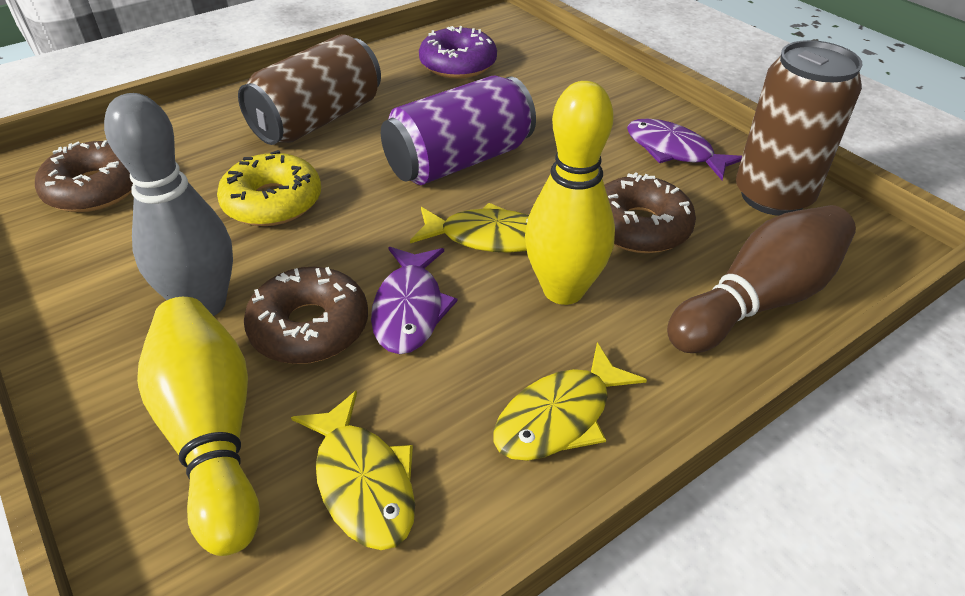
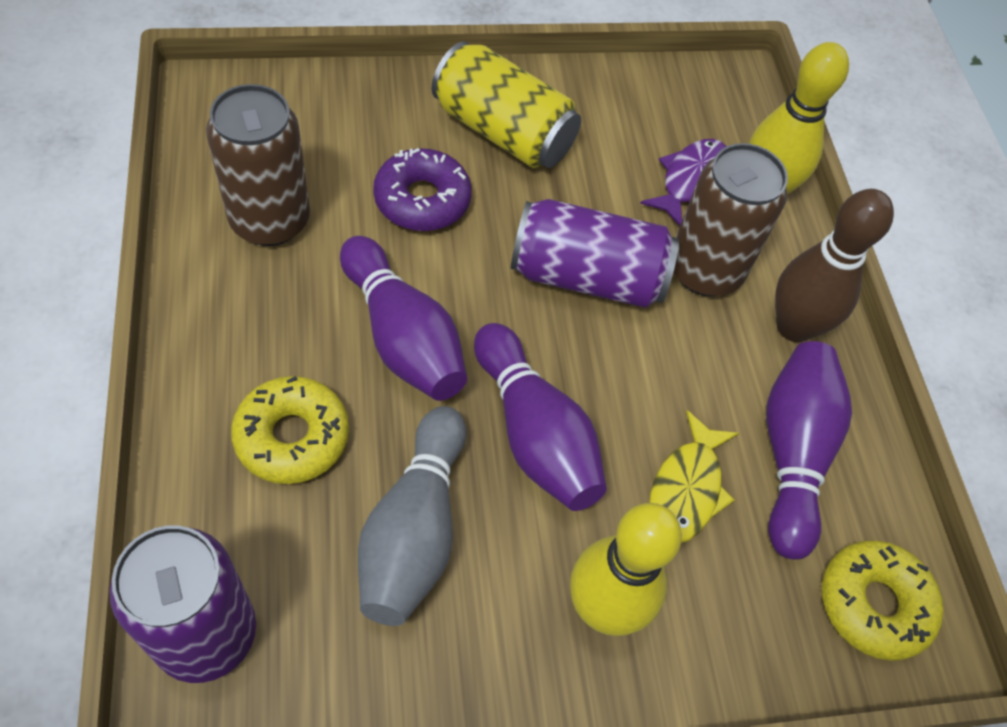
brown donut: 3 -> 0
purple bowling pin: 0 -> 3
purple can: 1 -> 2
purple fish: 2 -> 1
yellow can: 0 -> 1
yellow donut: 1 -> 2
yellow fish: 3 -> 1

